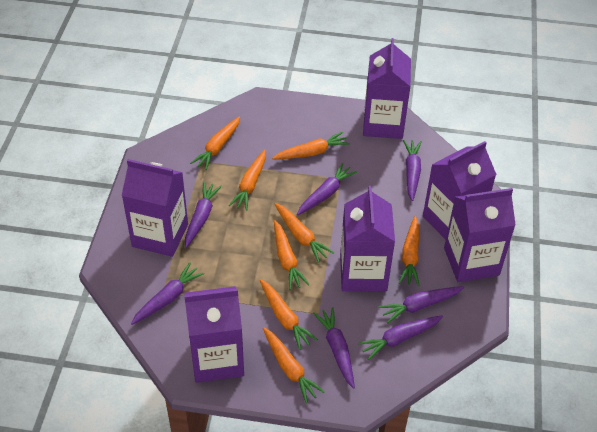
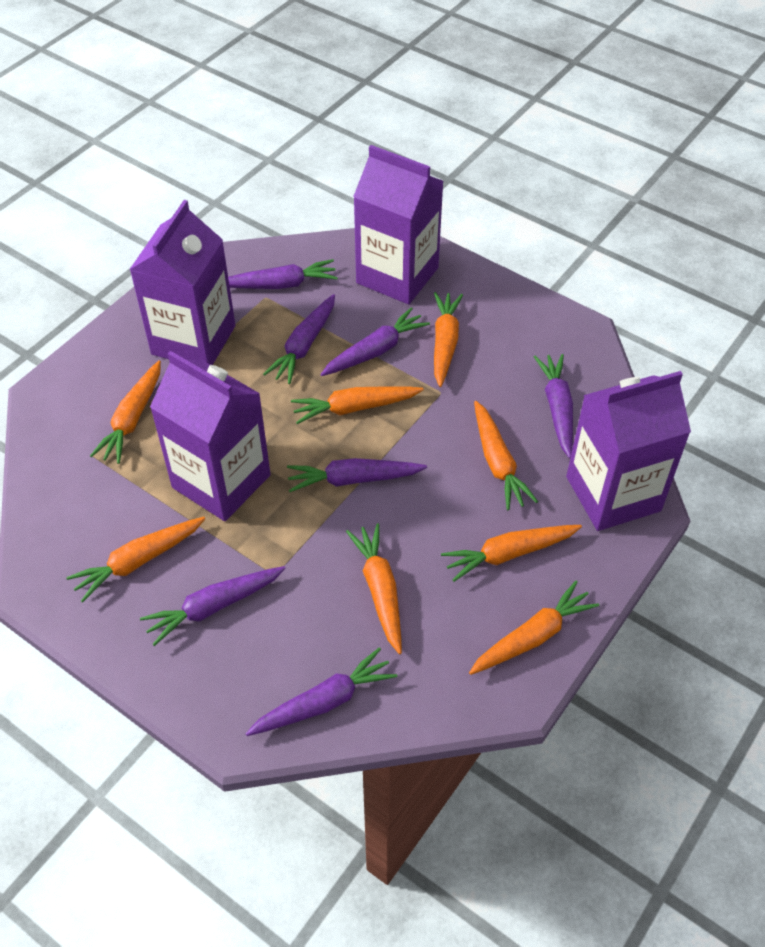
purple carton: 6 -> 4

